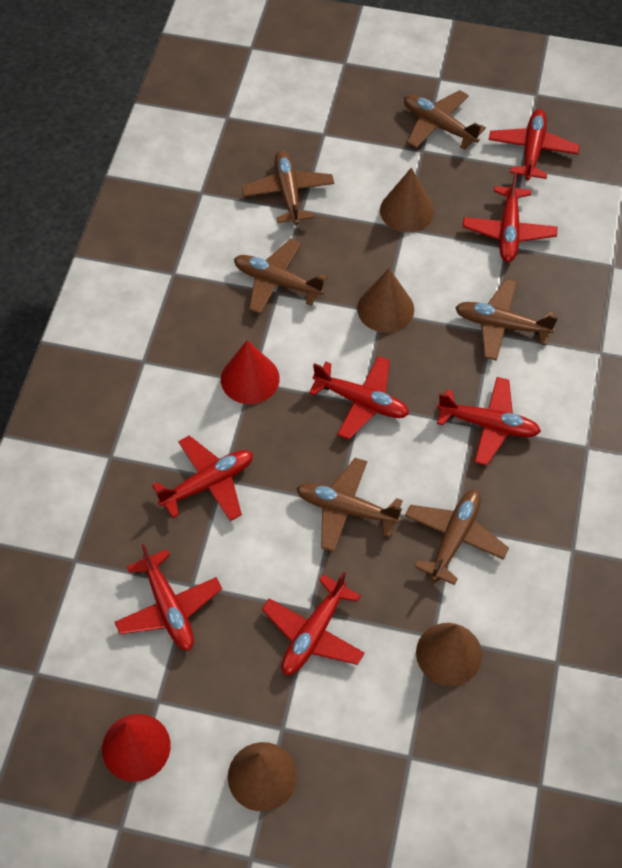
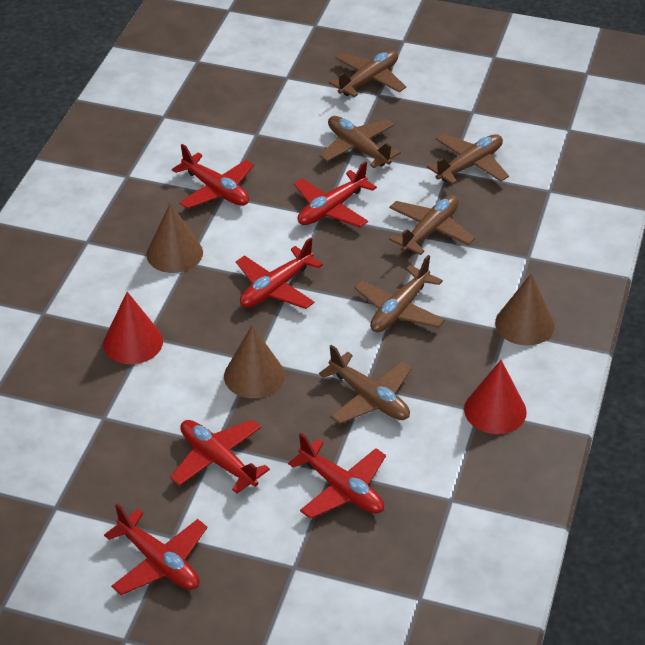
brown cone: 4 -> 3
red plane: 7 -> 6

